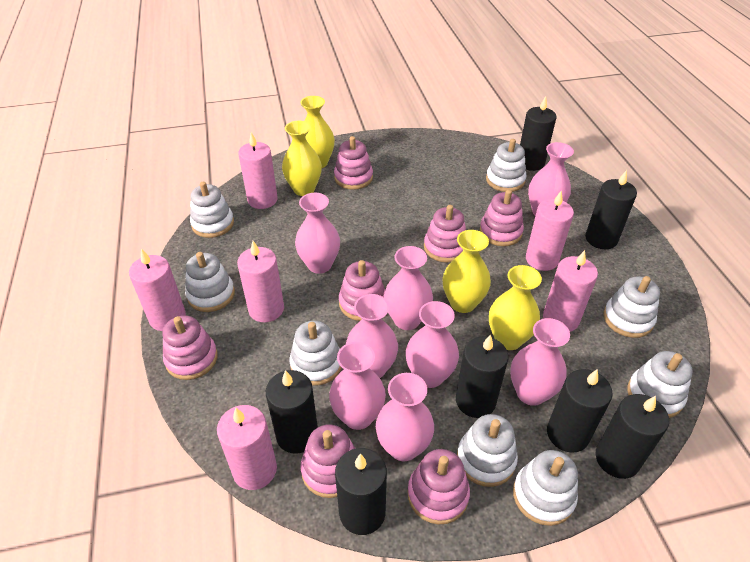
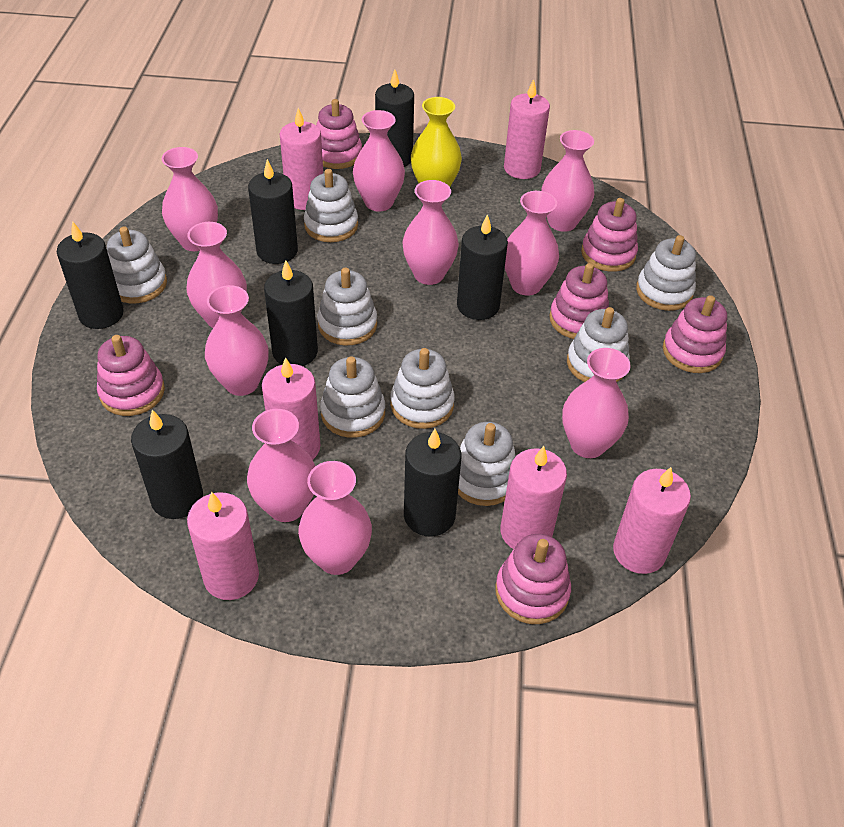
pink stacking toy: 7 -> 6
pink vase: 8 -> 10
yellow vase: 4 -> 1

